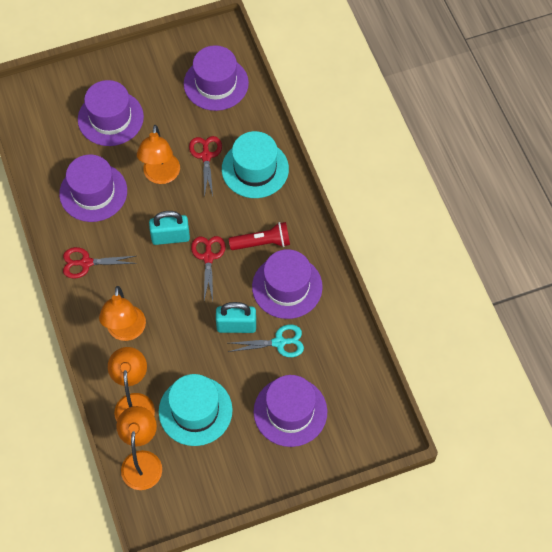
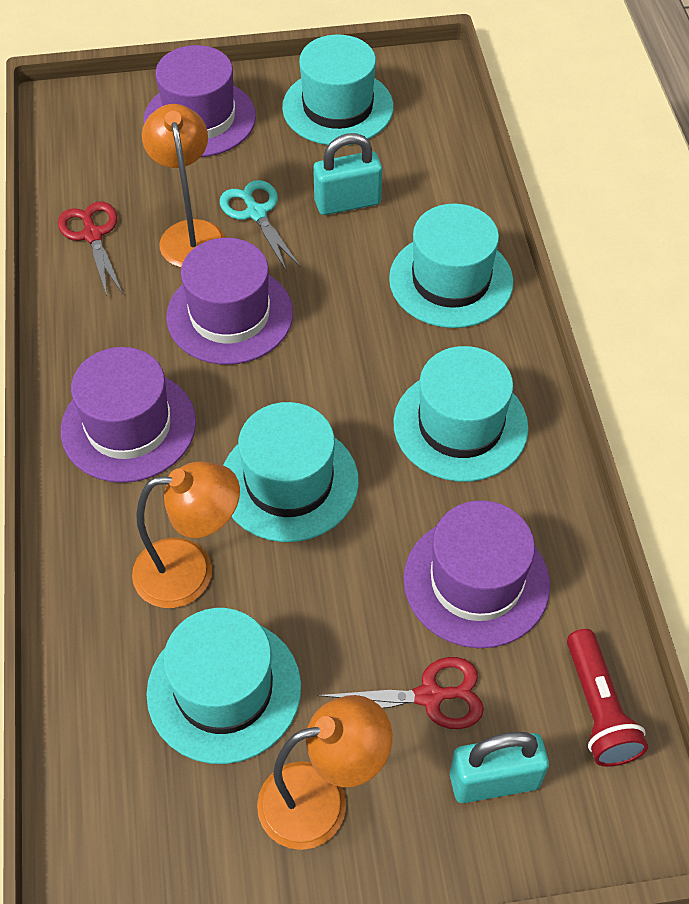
orange lamp: 4 -> 3
purple hat: 5 -> 4
red scissors: 3 -> 2
turquoise hat: 2 -> 5

